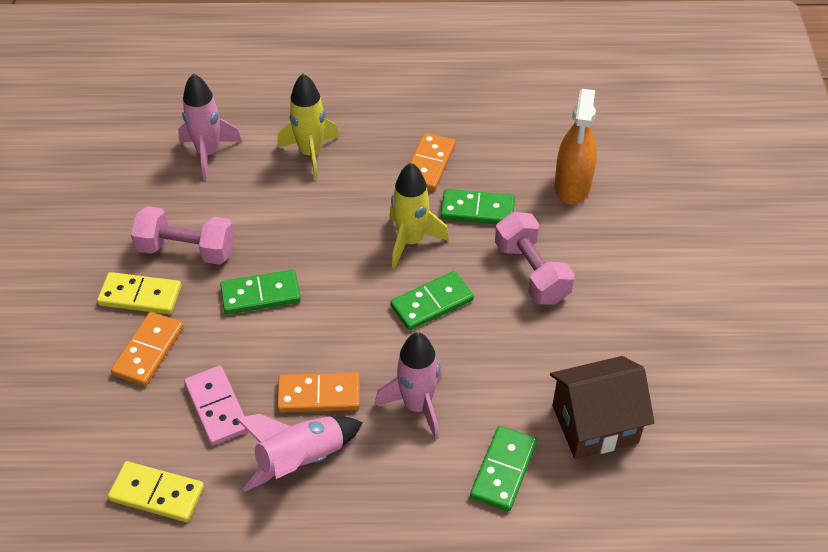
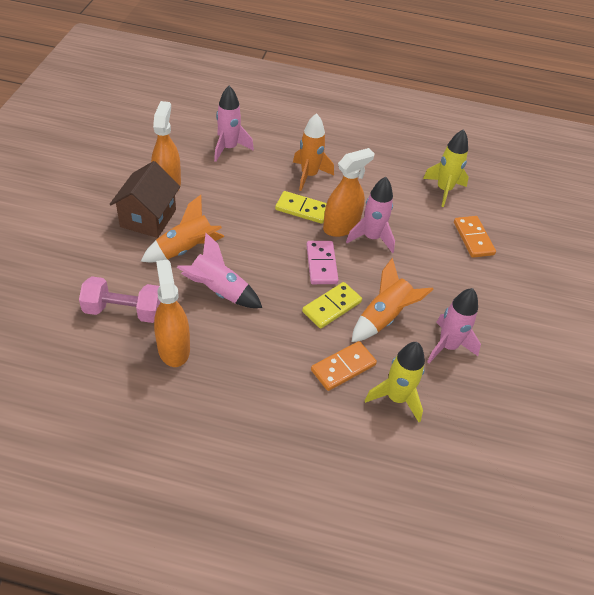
green domino: 4 -> 0
orange domino: 3 -> 2
orange rocket: 0 -> 3
orange spray bottle: 1 -> 3
pink dumbbell: 2 -> 1
pink rocket: 3 -> 4

